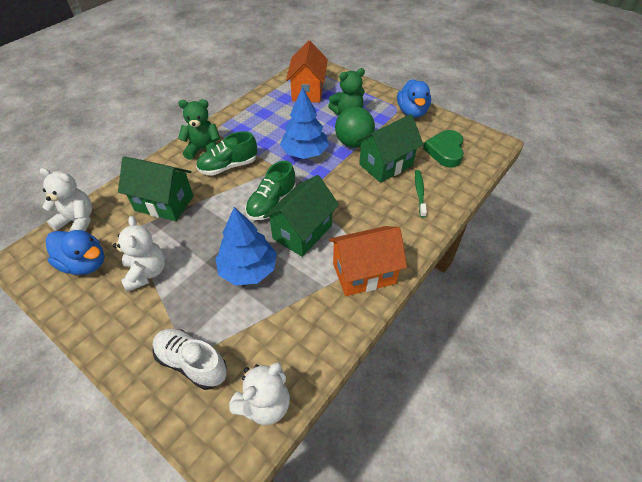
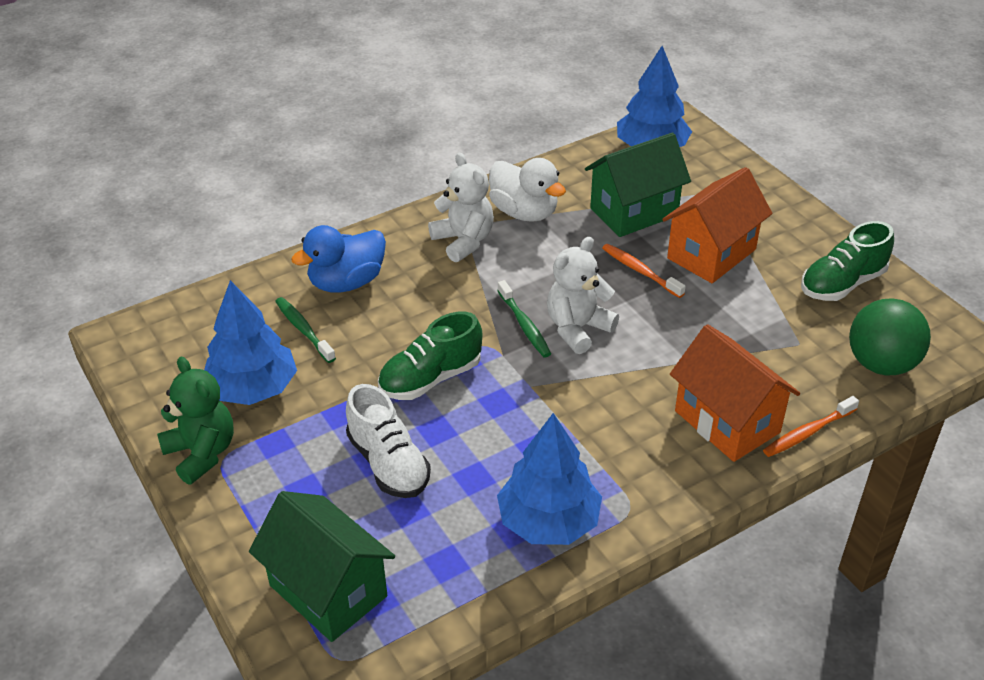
blue duck: 2 -> 1
blue tree: 2 -> 3
green heart: 1 -> 0
green house: 3 -> 2
green teddy bear: 2 -> 1
green toothbrush: 1 -> 2
orange toothbrush: 0 -> 2
white duck: 0 -> 1
white teddy bear: 3 -> 2

